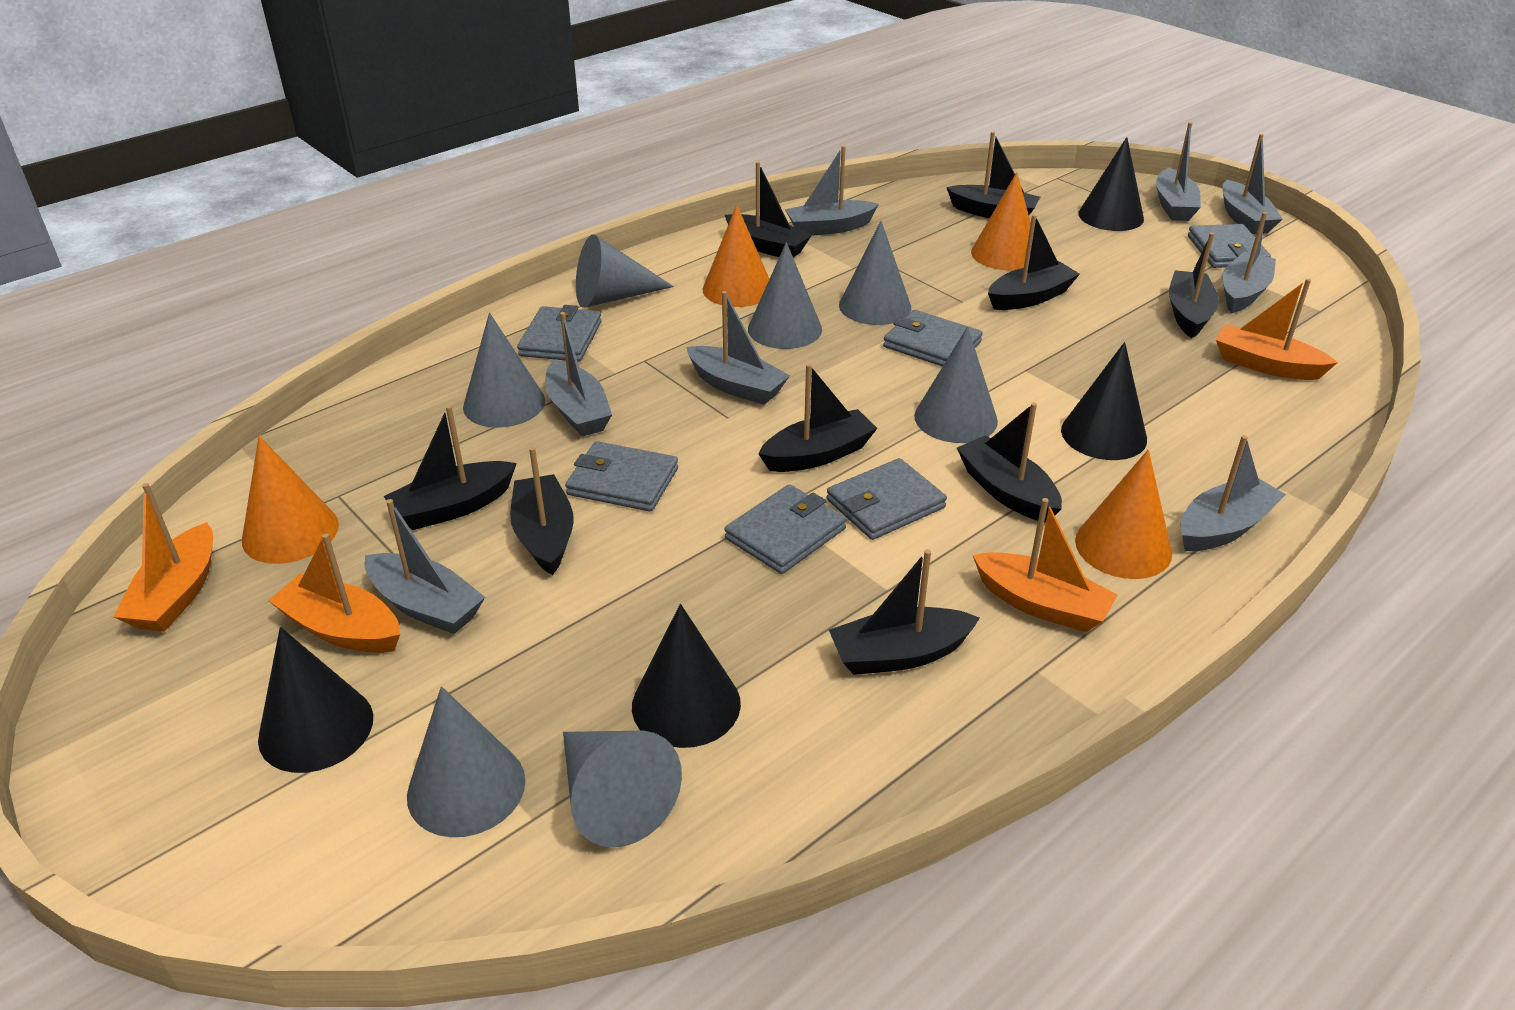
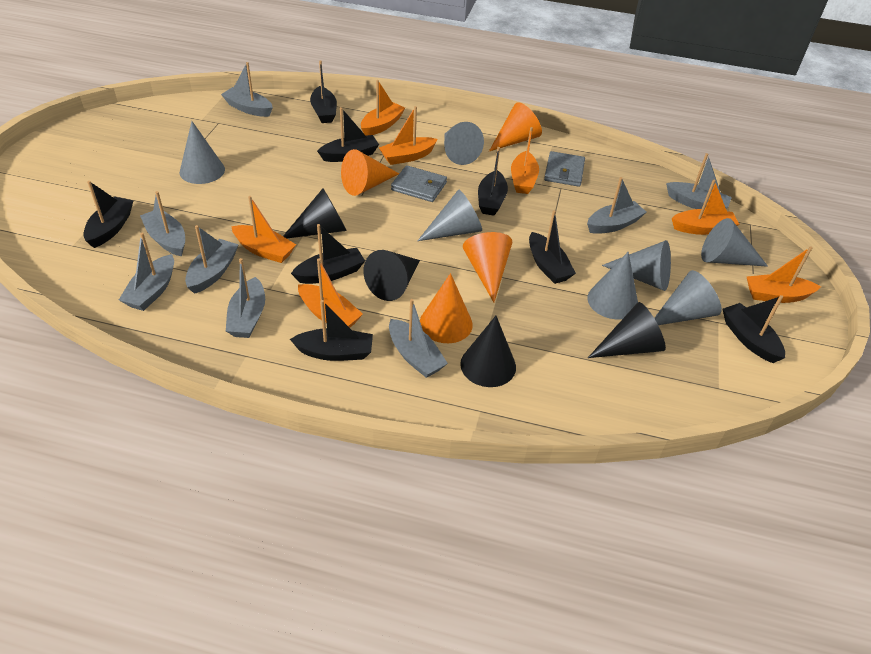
black boat: 9 -> 8
grey wallet: 6 -> 2
orange boat: 4 -> 7

